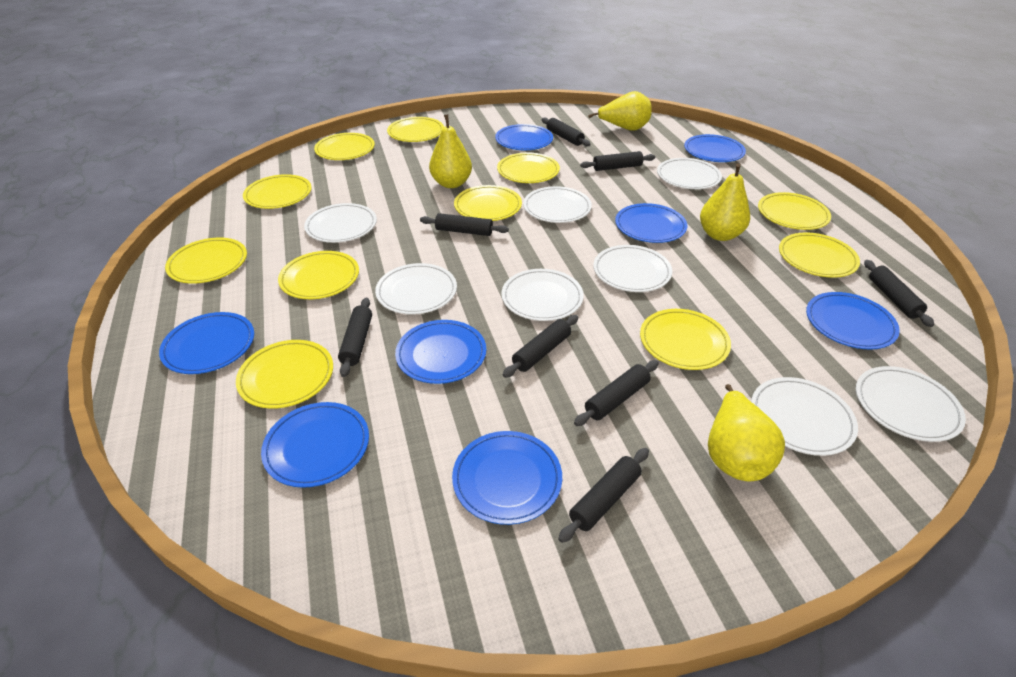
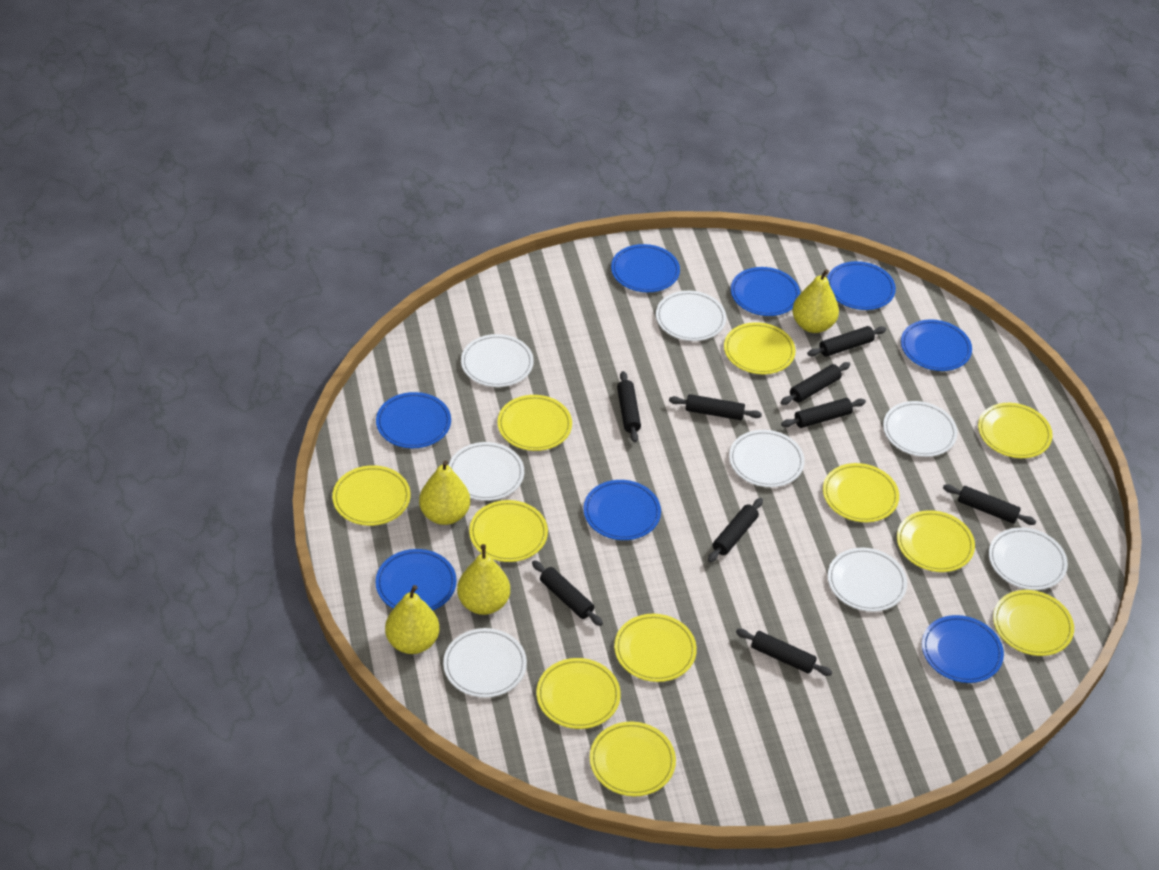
black rolling pin: 8 -> 9

